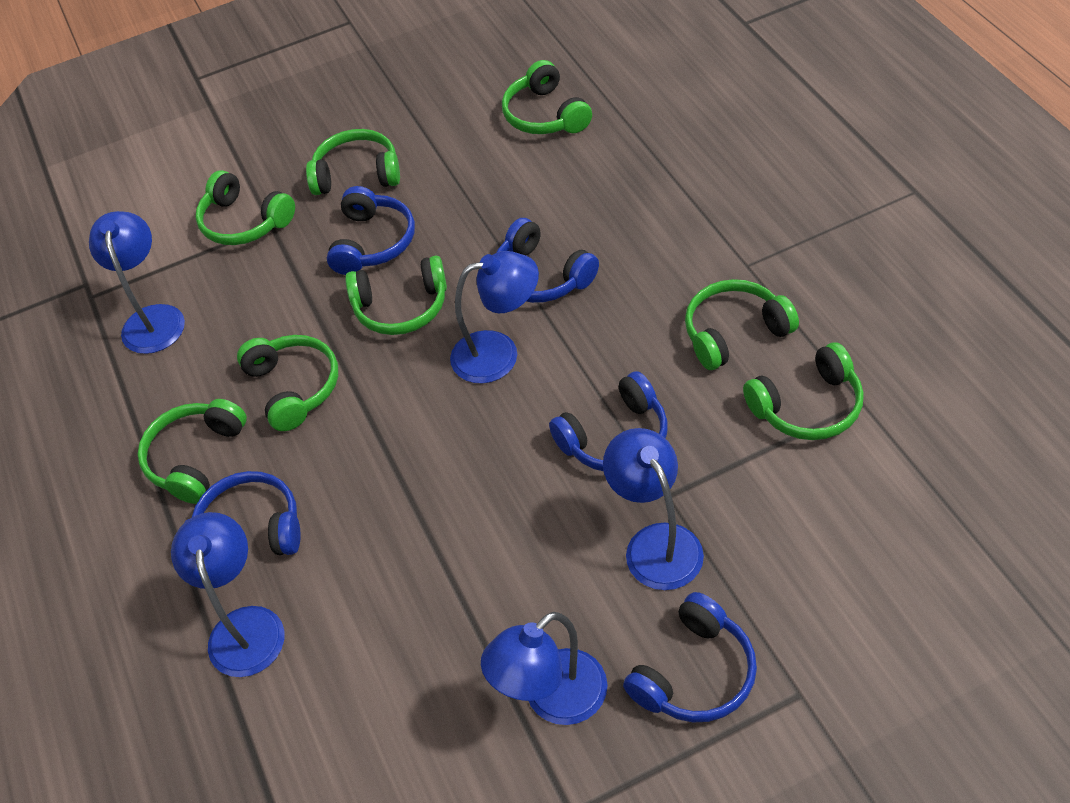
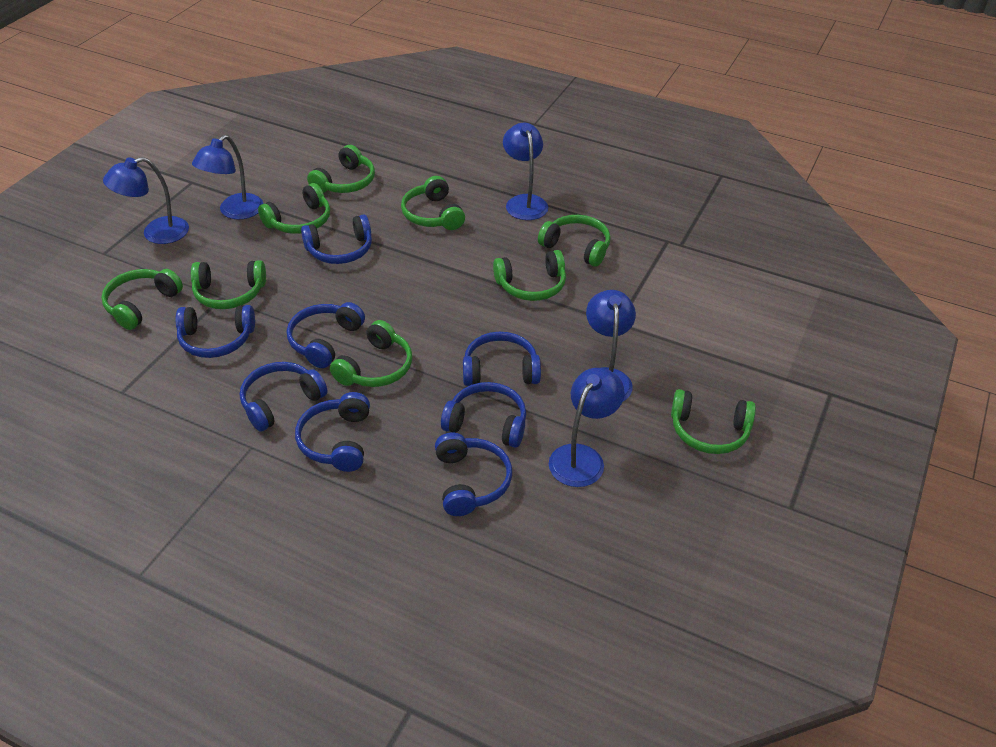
blue headphones: 5 -> 8
green headphones: 8 -> 9

